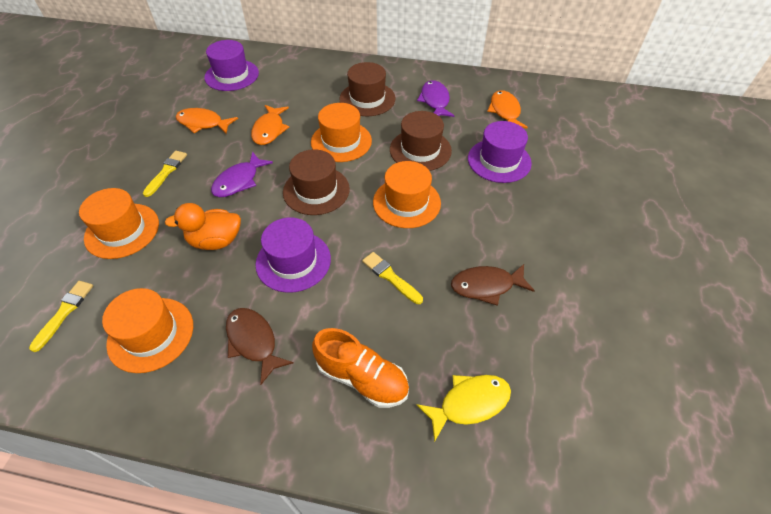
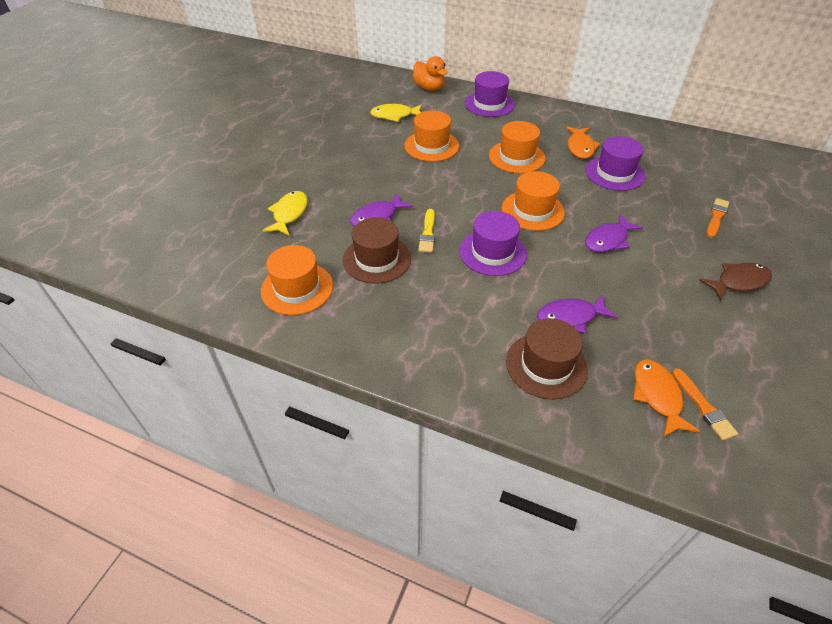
brown fish: 2 -> 1
brown hat: 3 -> 2
orange brush: 0 -> 2
orange fish: 3 -> 2
orange shoe: 1 -> 0
purple fish: 2 -> 3
yellow brush: 3 -> 1
yellow fish: 1 -> 2

